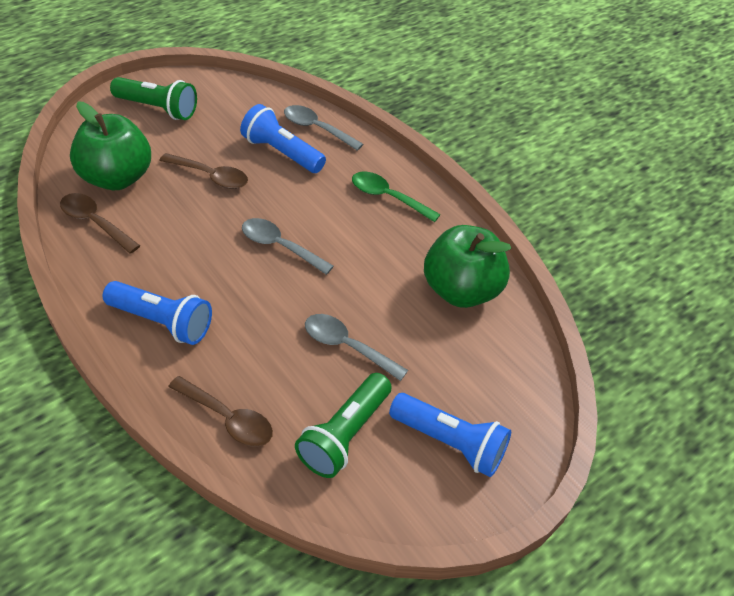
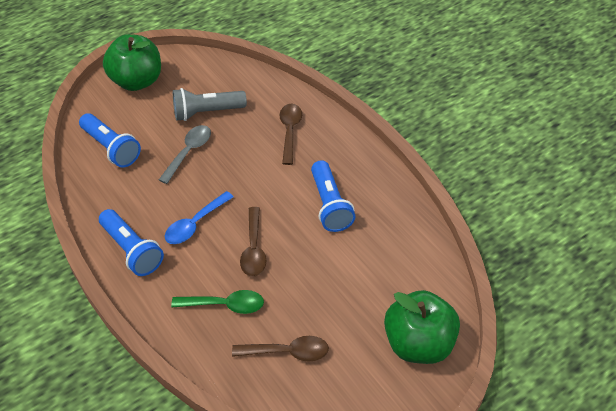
blue spoon: 0 -> 1
green flashlight: 2 -> 0
grey flashlight: 0 -> 1
grey spoon: 3 -> 1

